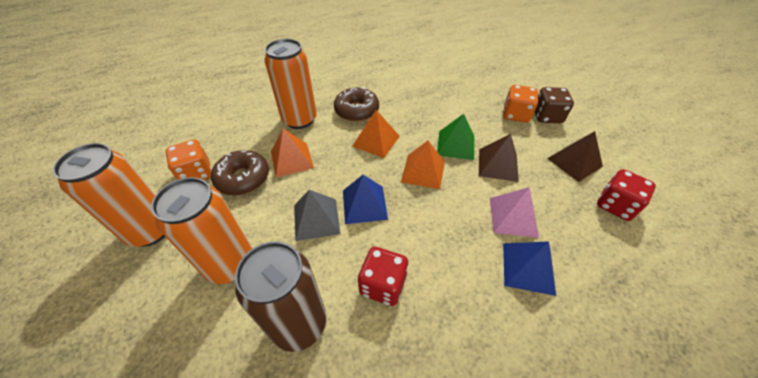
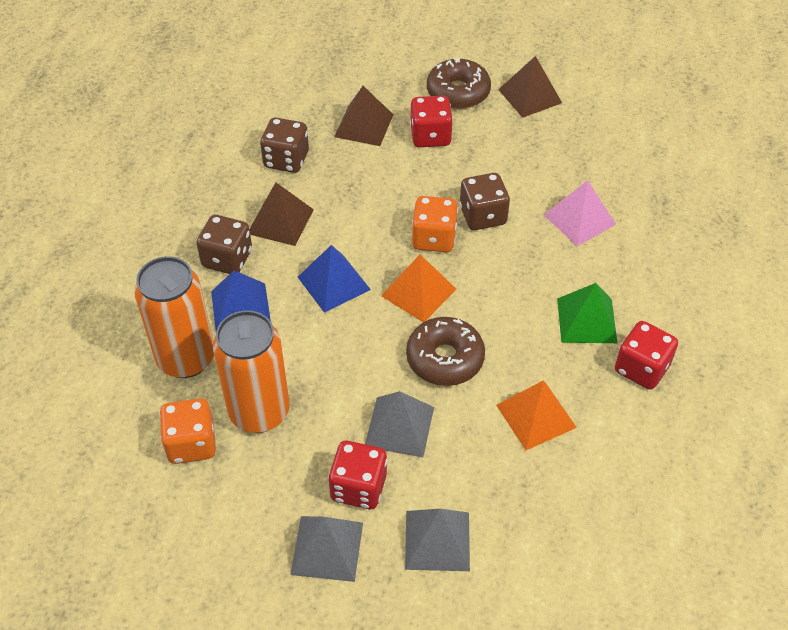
brown can: 1 -> 0
brown dice: 1 -> 3
brown pyramid: 2 -> 3
grey pyramid: 1 -> 3
orange can: 3 -> 2
orange pyramid: 3 -> 2
red dice: 2 -> 3

